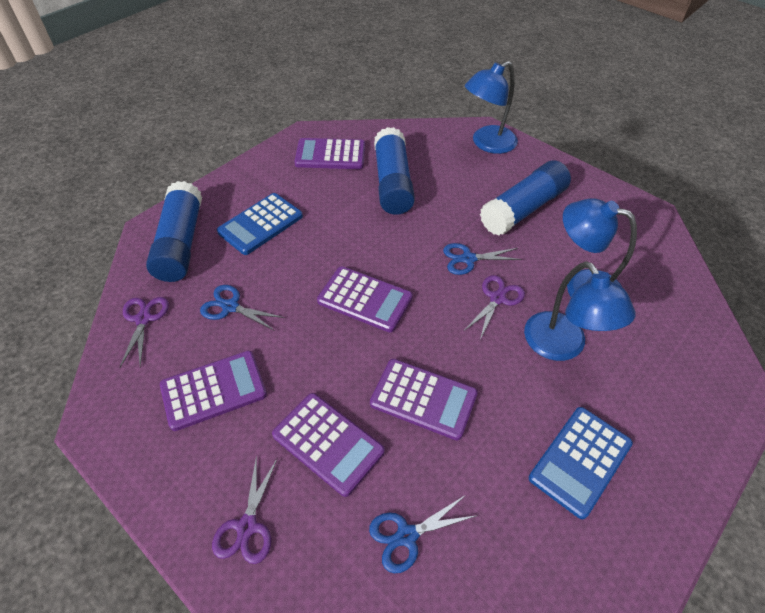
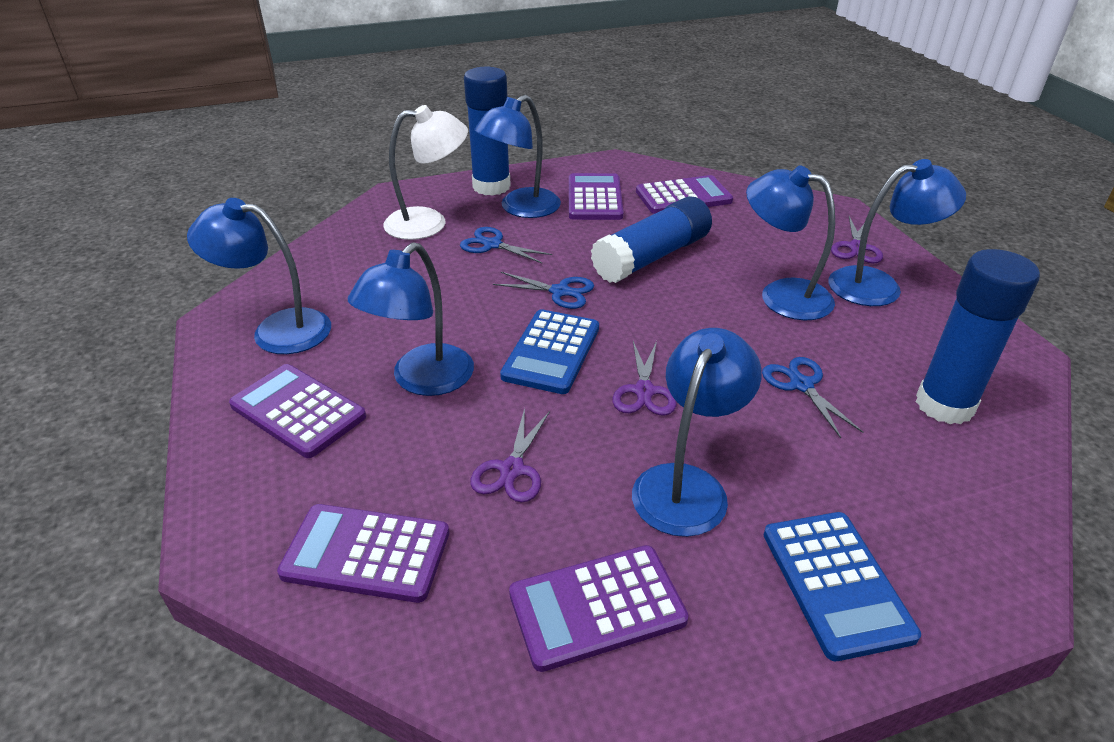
blue lamp: 3 -> 6
white lamp: 0 -> 1

